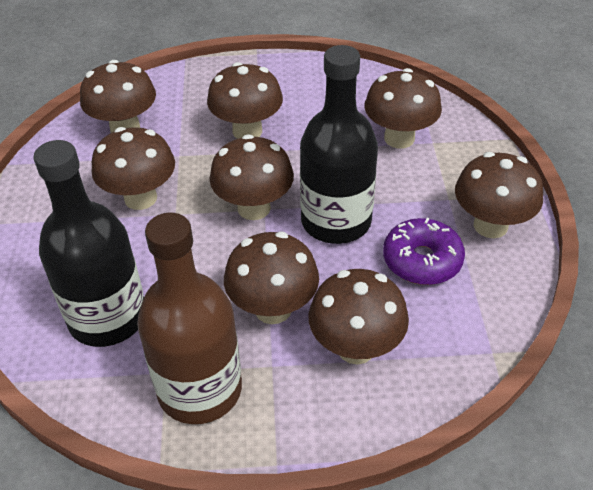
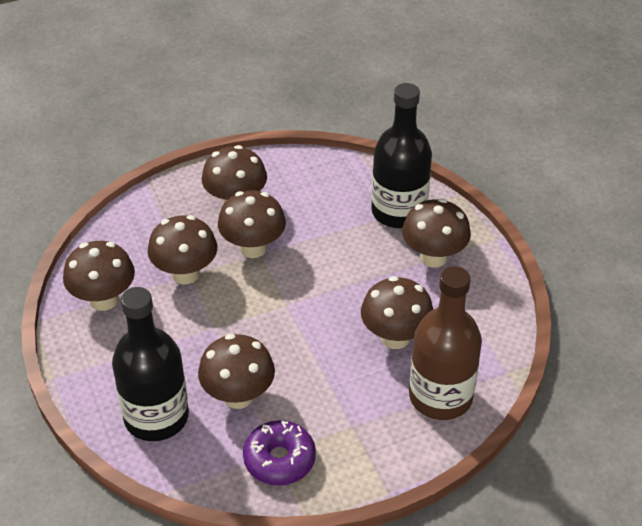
brown mushroom: 8 -> 7

